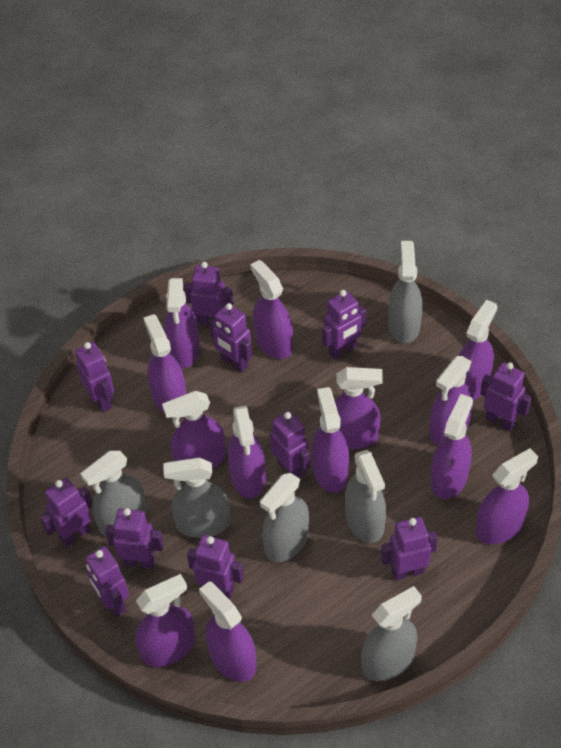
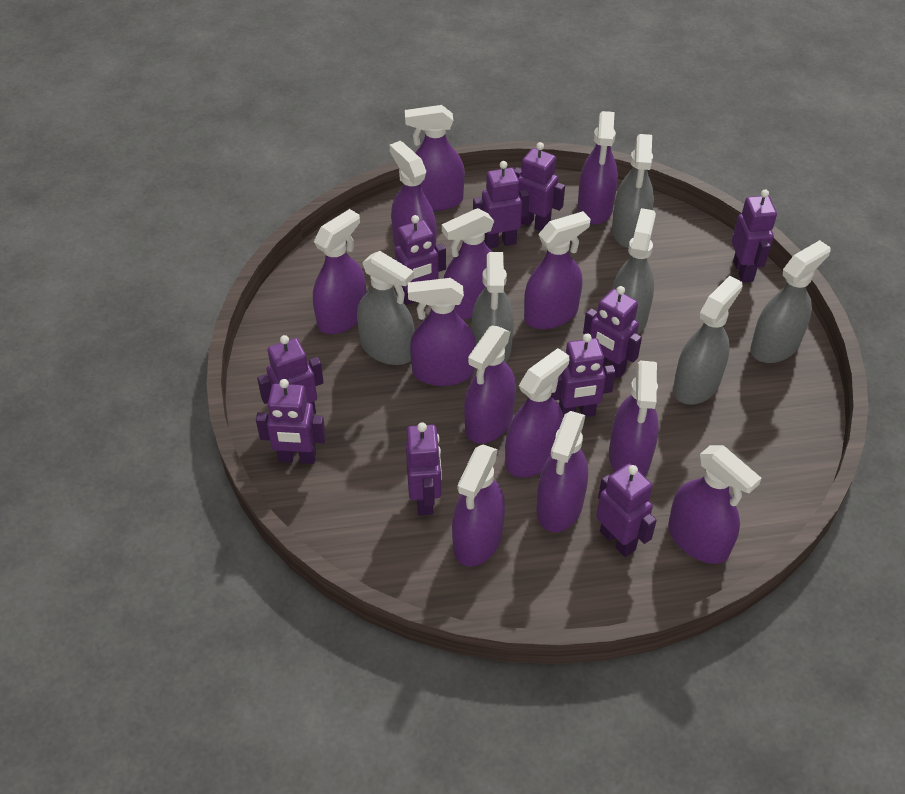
purple robot: 11 -> 10

